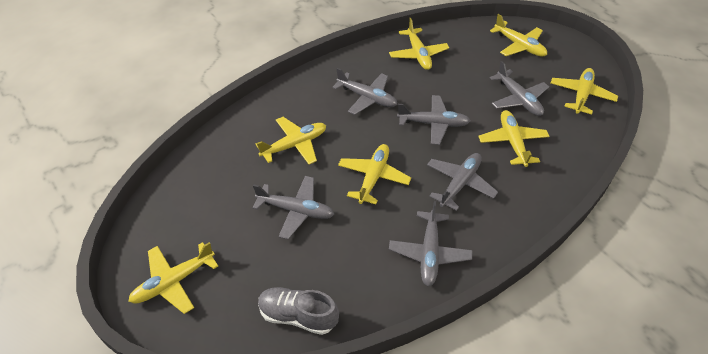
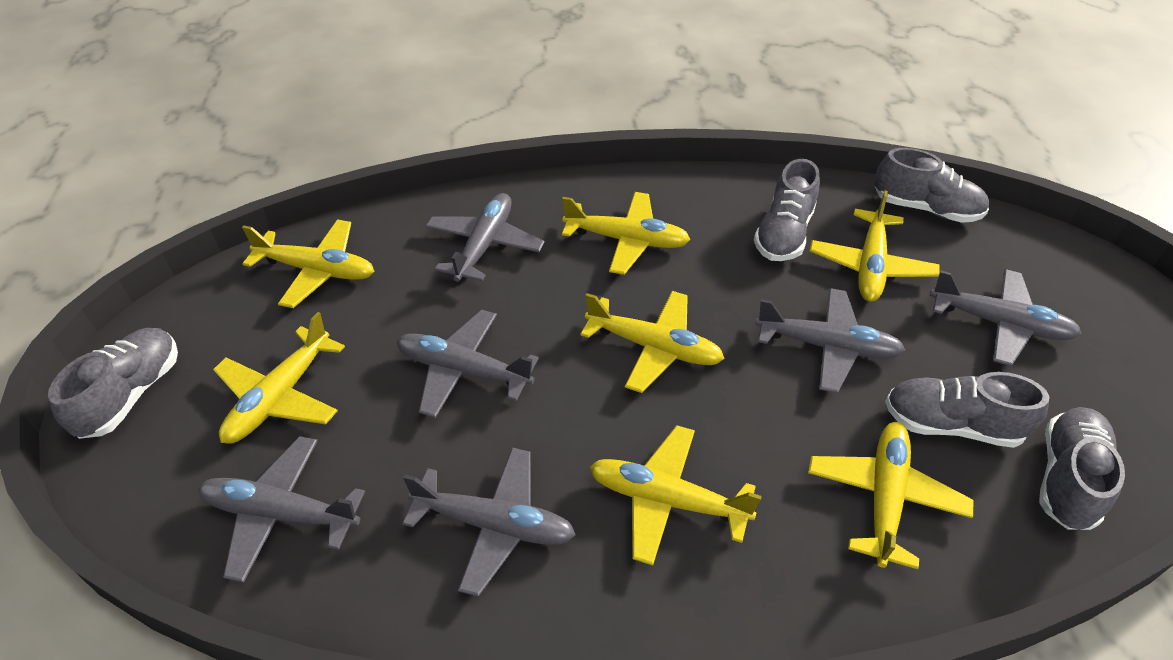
grey shoe: 1 -> 5

